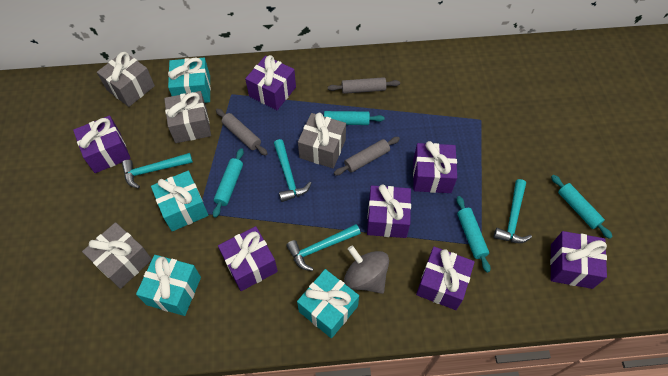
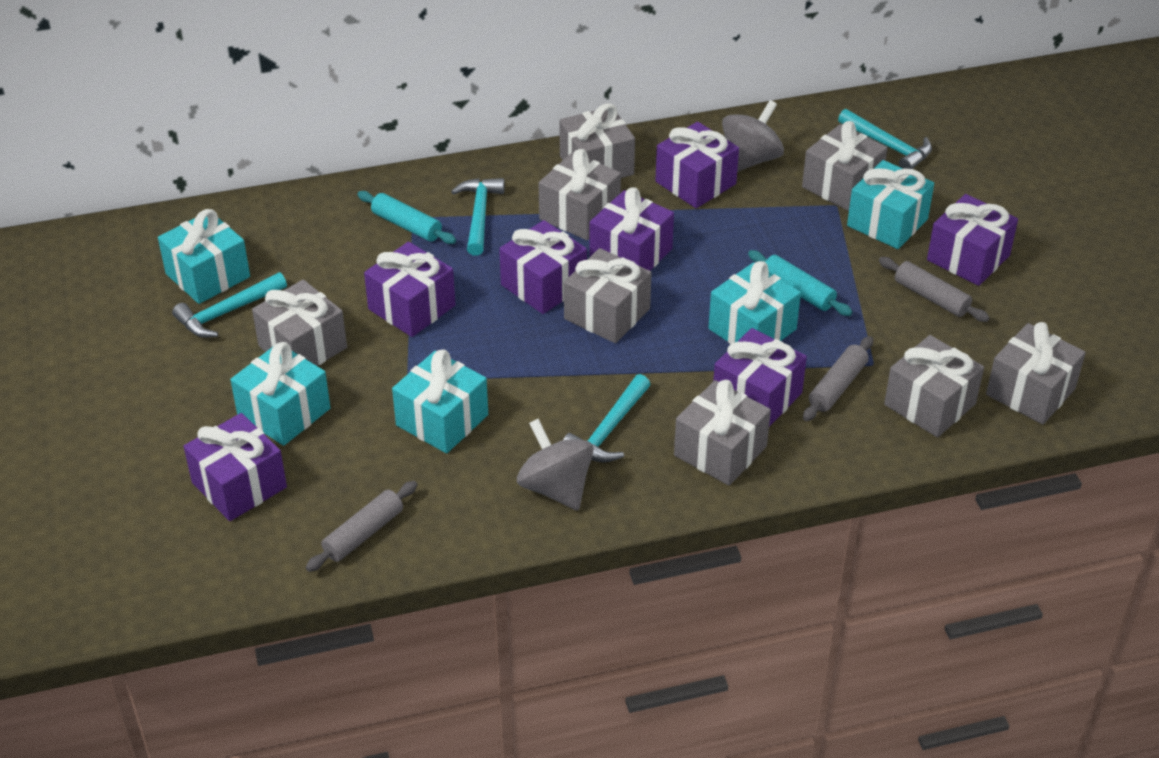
grey gift: 4 -> 8
grey spinning top: 1 -> 2
turquoise gift: 4 -> 5
turquoise rolling pin: 4 -> 2

